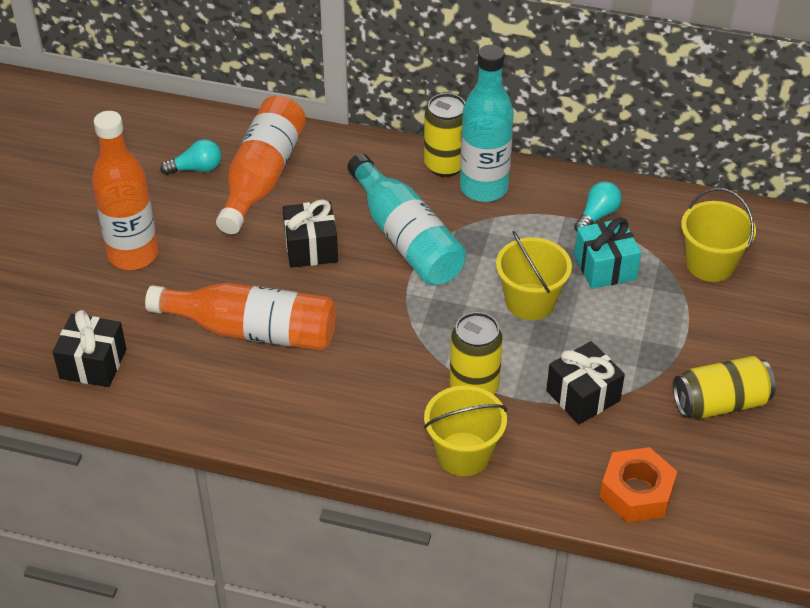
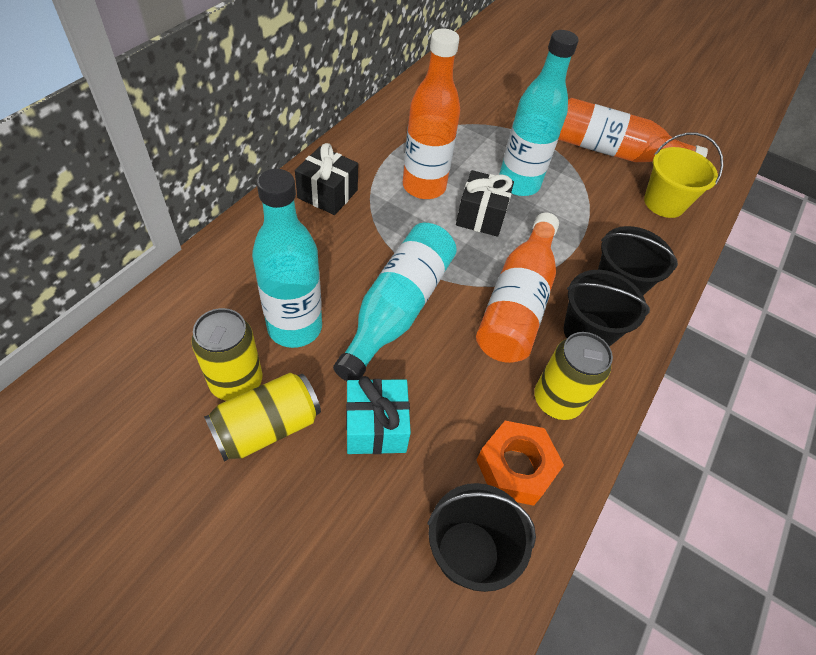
black bucket: 0 -> 3
black gift: 3 -> 2
turquoise bottle: 2 -> 3
turquoise light bulb: 2 -> 0
yellow bucket: 3 -> 1

